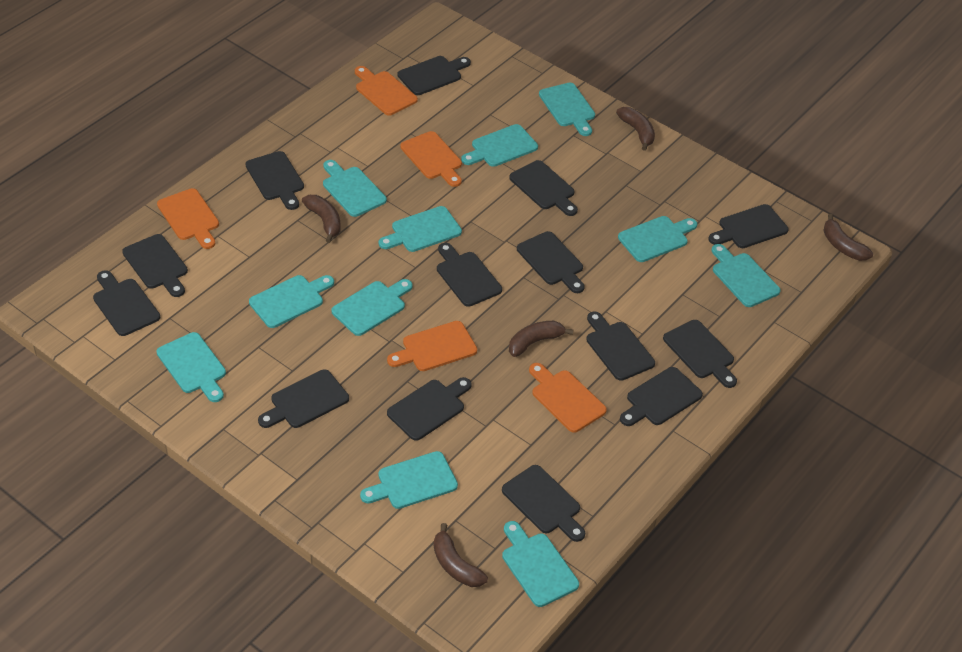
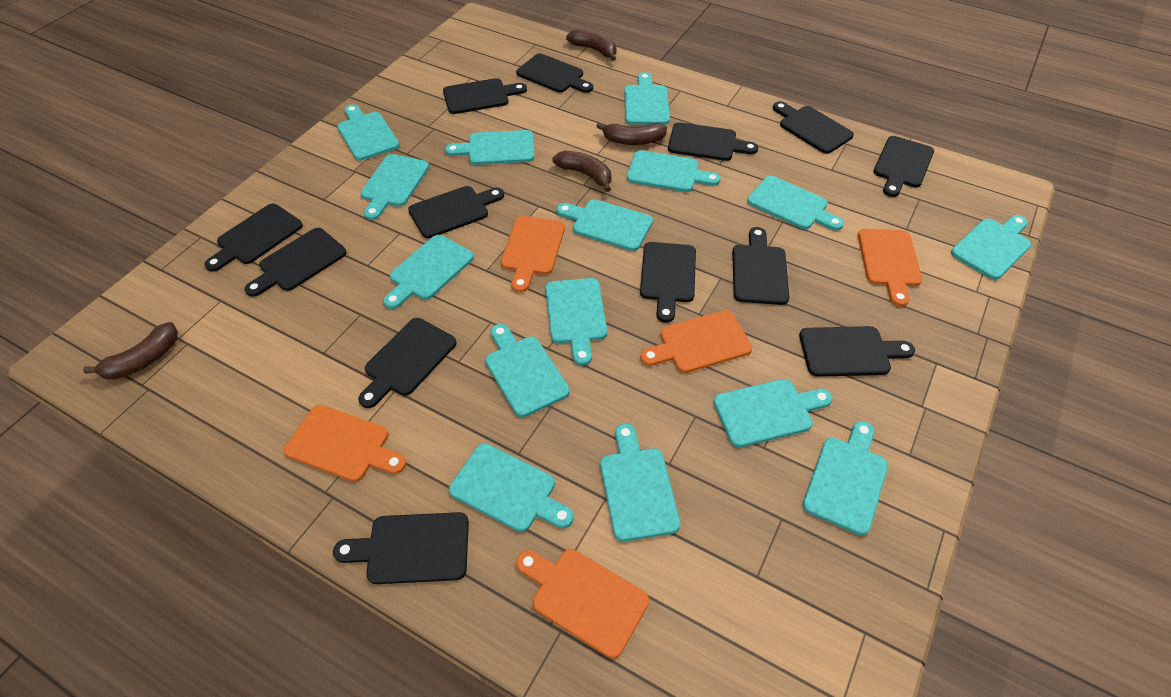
black cutting board: 14 -> 13
brown banana: 5 -> 4
turquoise cutting board: 11 -> 15

